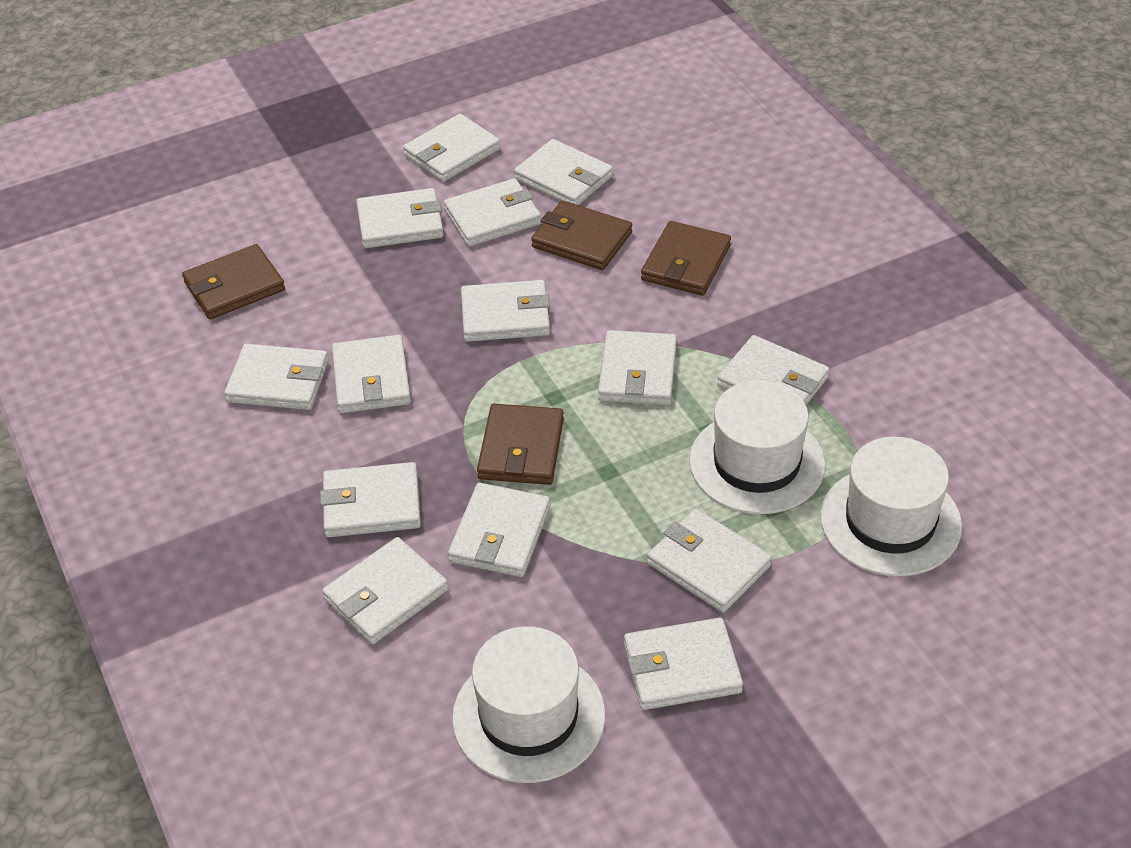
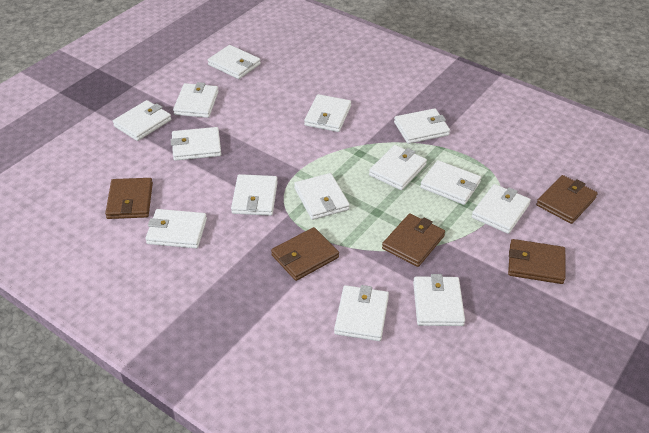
brown wallet: 4 -> 5
white hat: 3 -> 0

